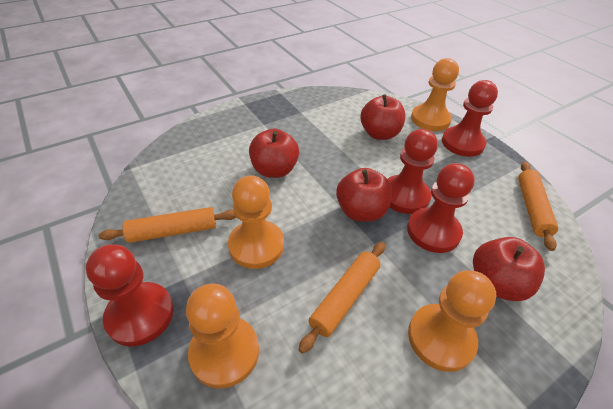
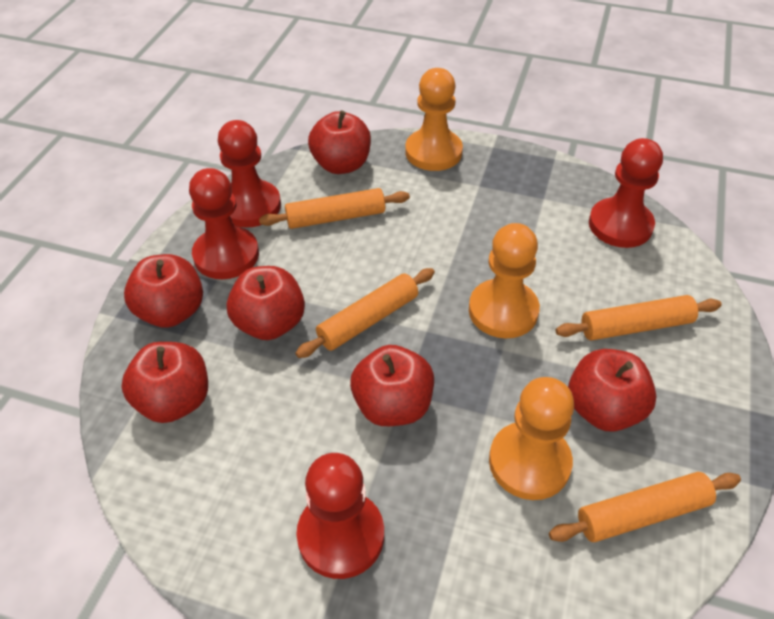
orange pawn: 4 -> 3
orange rolling pin: 3 -> 4
red apple: 4 -> 6

